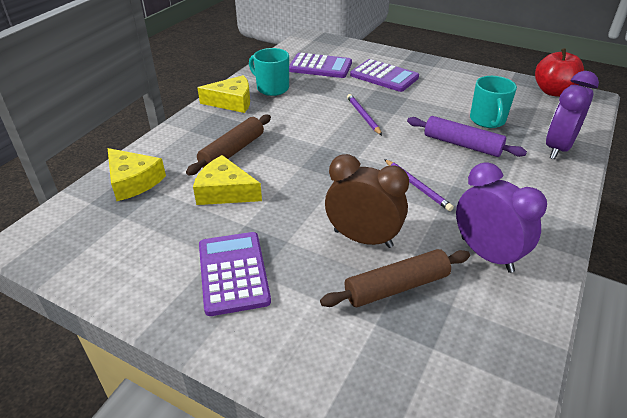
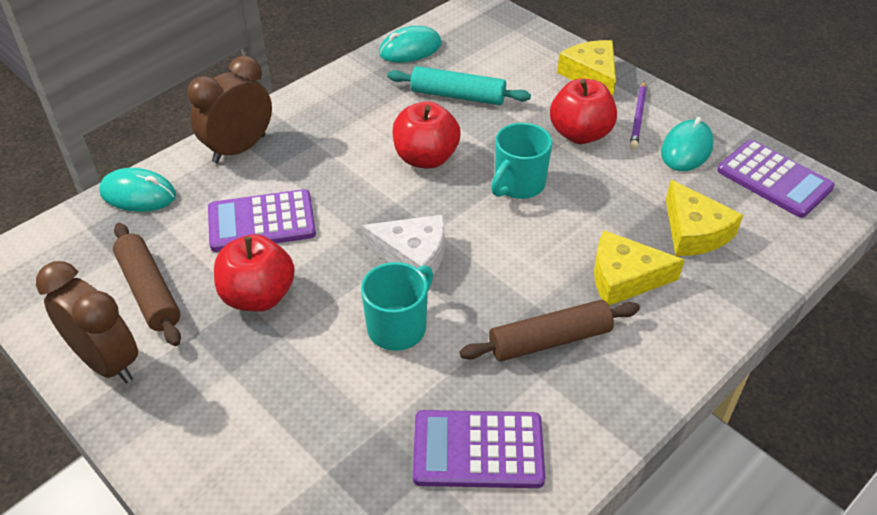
brown clock: 1 -> 2
purple clock: 2 -> 0
purple pencil: 2 -> 1
purple rolling pin: 1 -> 0
red apple: 1 -> 3
turquoise mouse: 0 -> 3
turquoise rolling pin: 0 -> 1
white cheese: 0 -> 1

